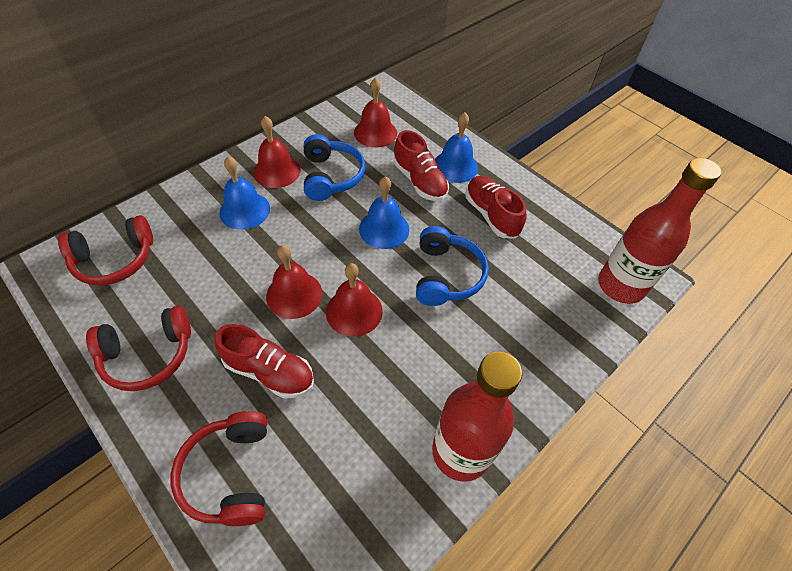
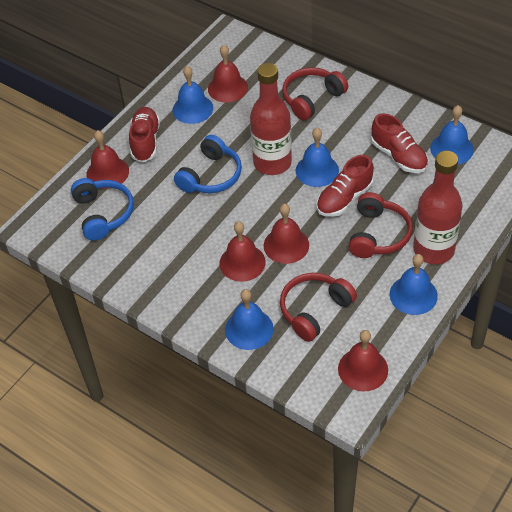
blue bell: 3 -> 5
red bell: 4 -> 5

